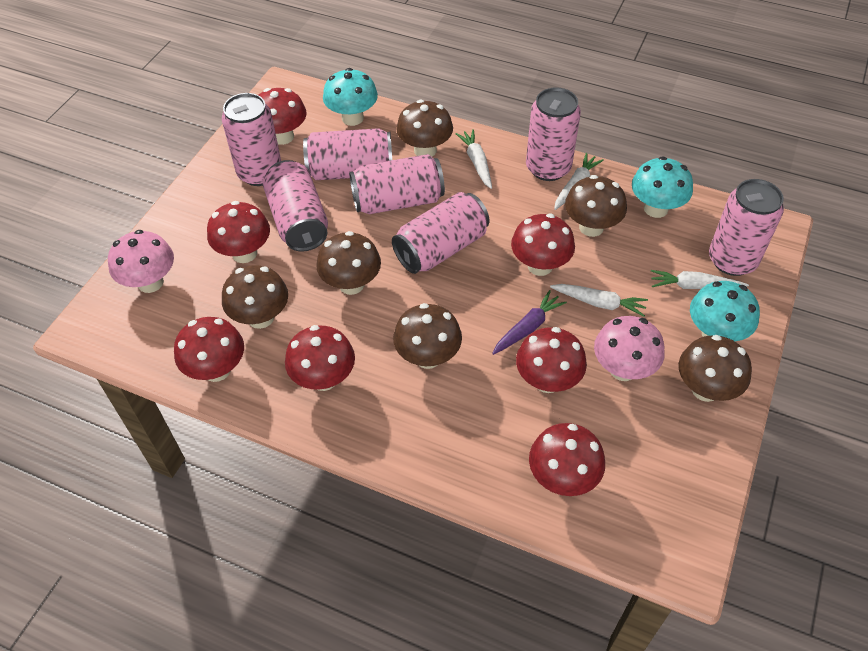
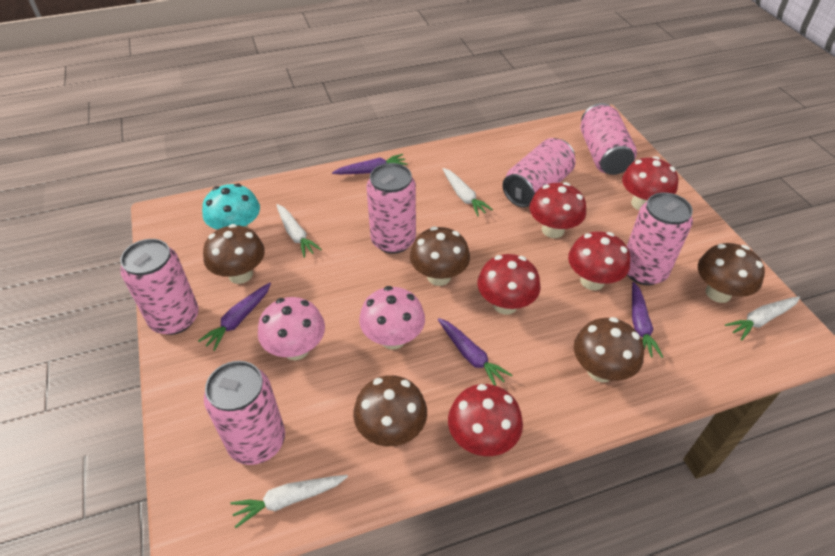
brown mushroom: 6 -> 5
pink can: 7 -> 6
purple carrot: 1 -> 4
red mushroom: 7 -> 5
turquoise mushroom: 3 -> 1

